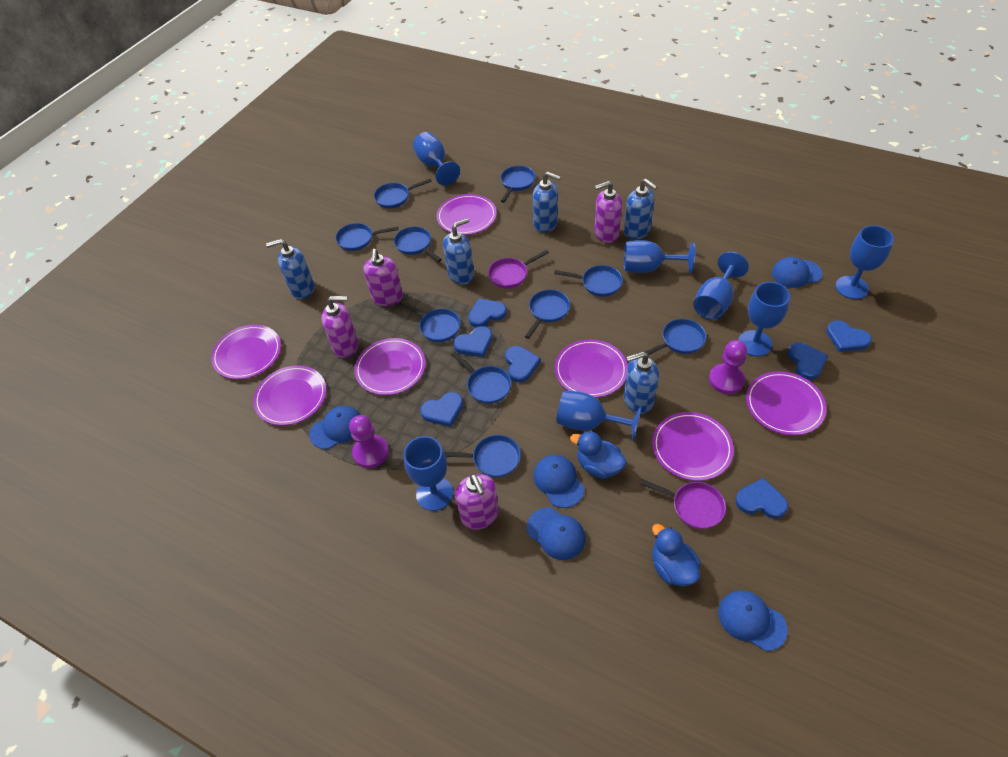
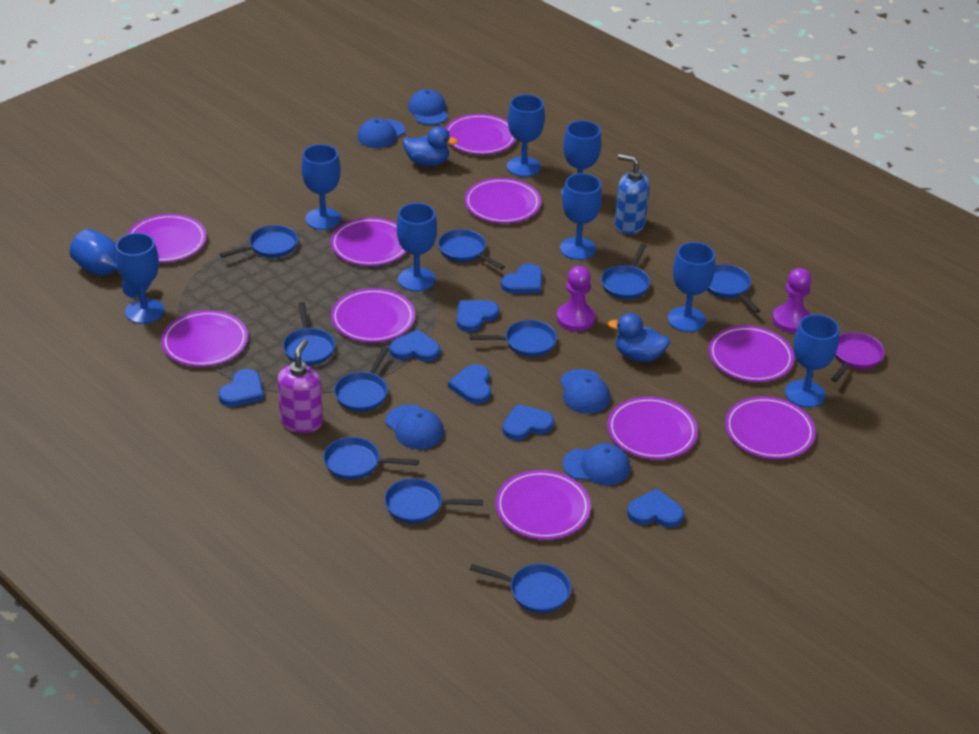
blue goblet: 7 -> 9
blue soap dispenser: 5 -> 1
purple pan: 2 -> 1
purple plate: 7 -> 10
purple soap dispenser: 4 -> 1

